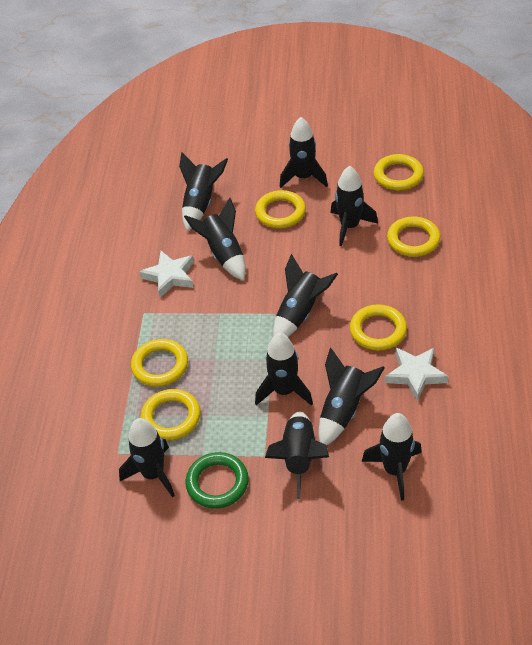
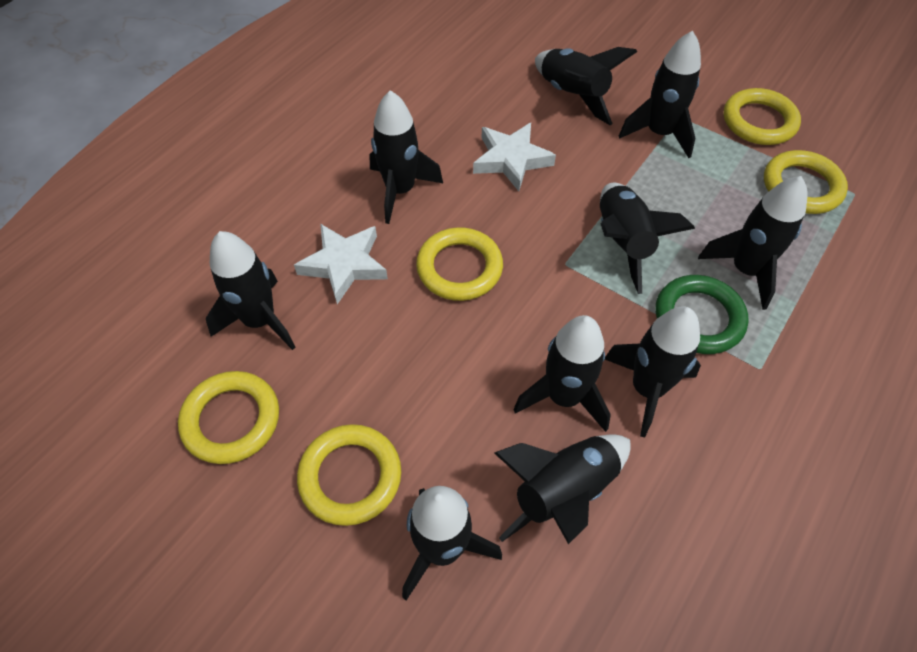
yellow ring: 6 -> 5

